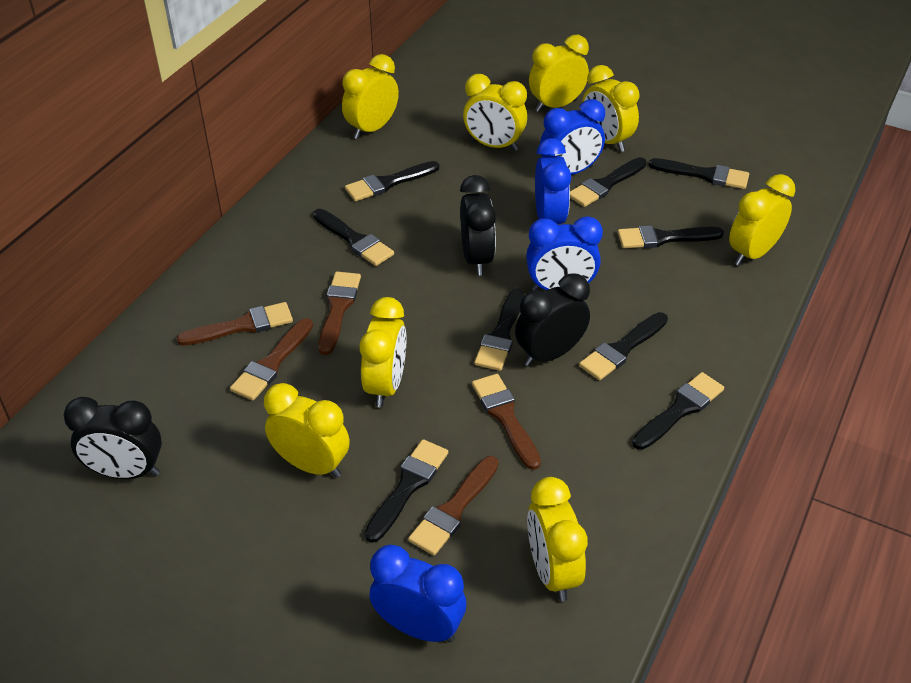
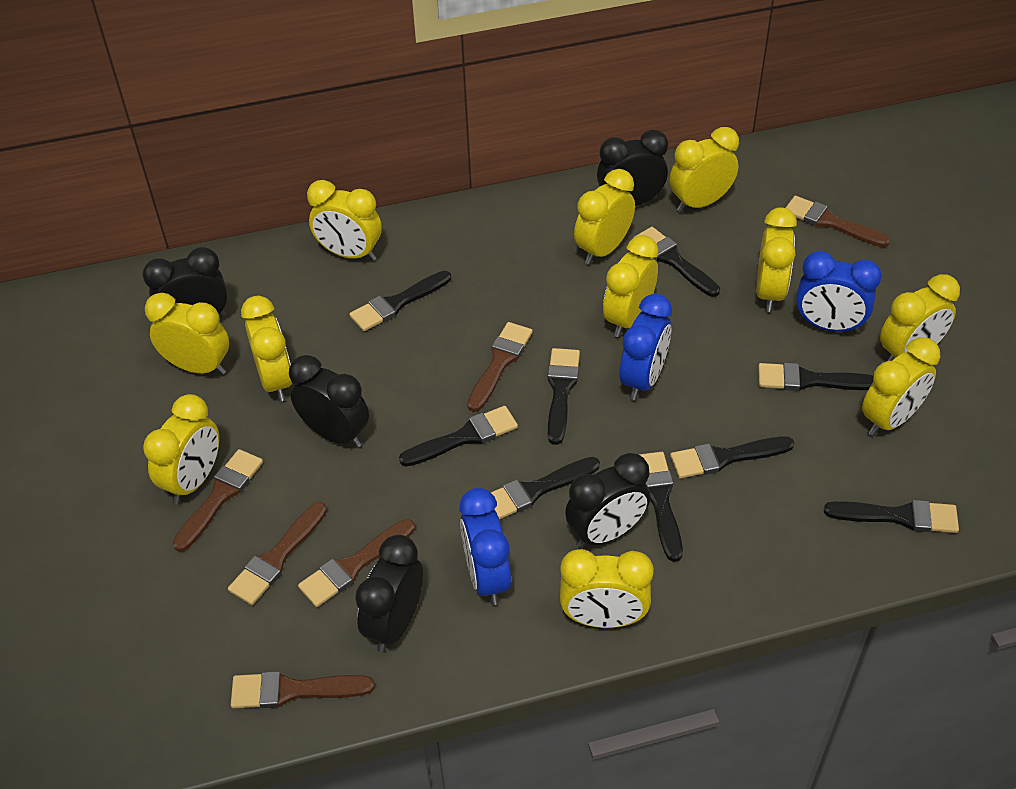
black clock: 3 -> 5
blue clock: 4 -> 3
brown brush: 5 -> 6
yellow clock: 8 -> 11

